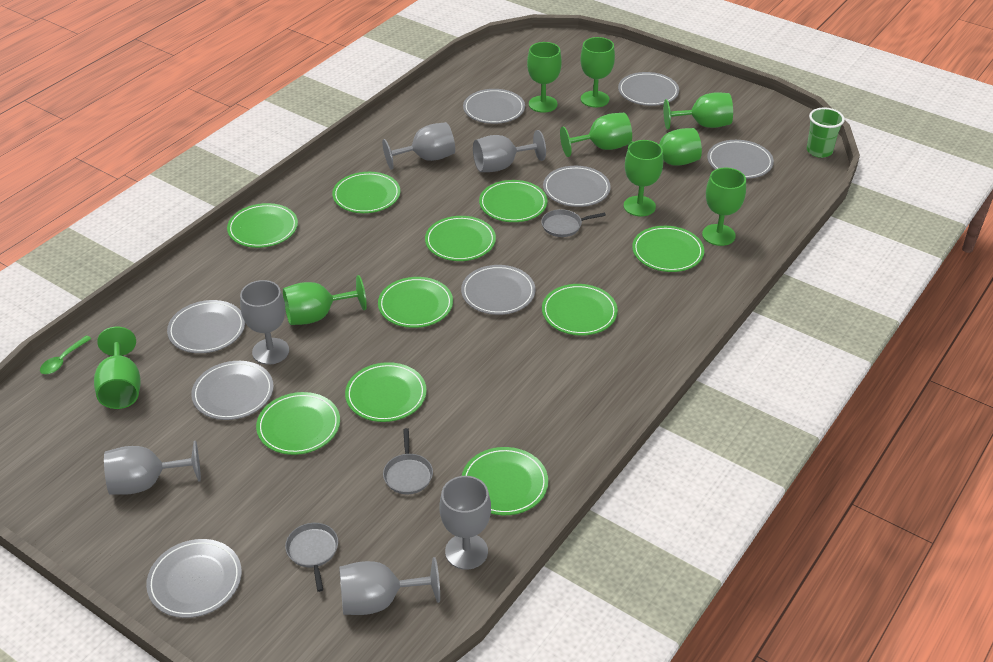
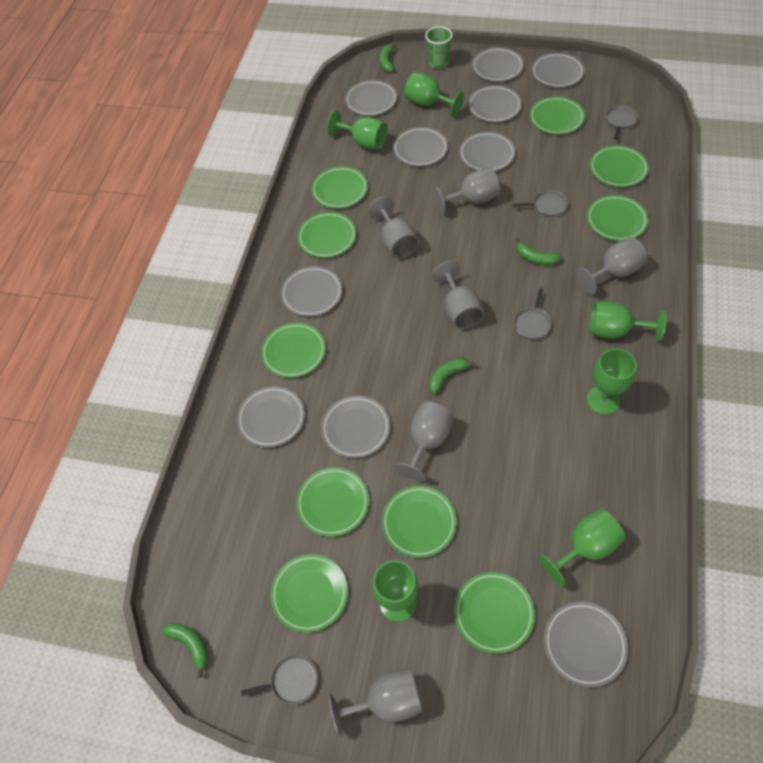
green banana: 0 -> 4
green goblet: 9 -> 6
green spoon: 1 -> 0
grey pan: 3 -> 4
grey plate: 8 -> 10

